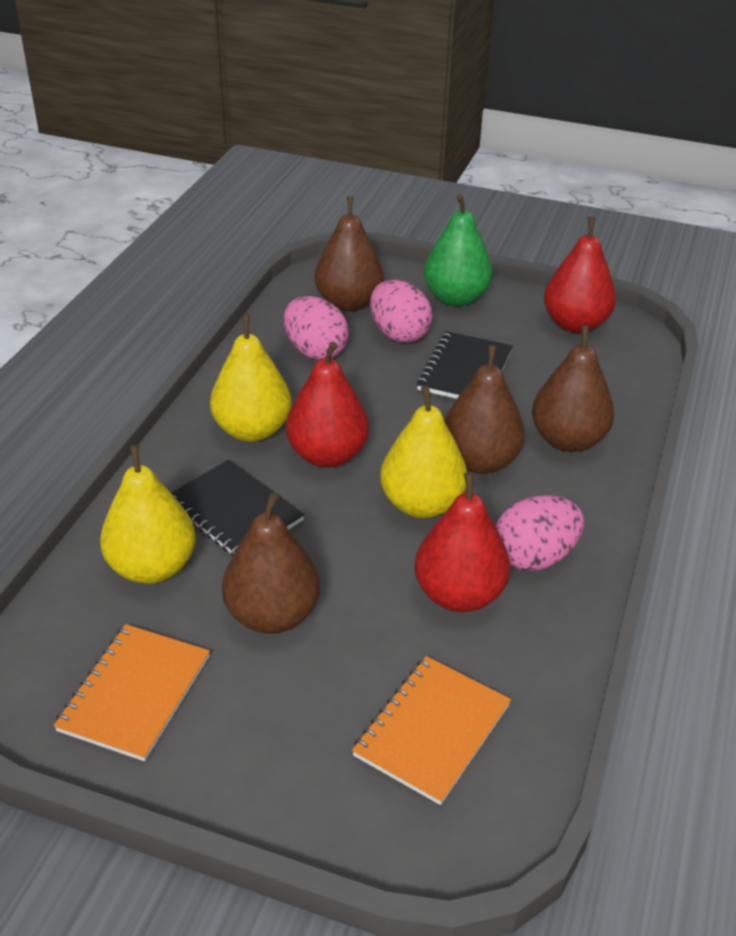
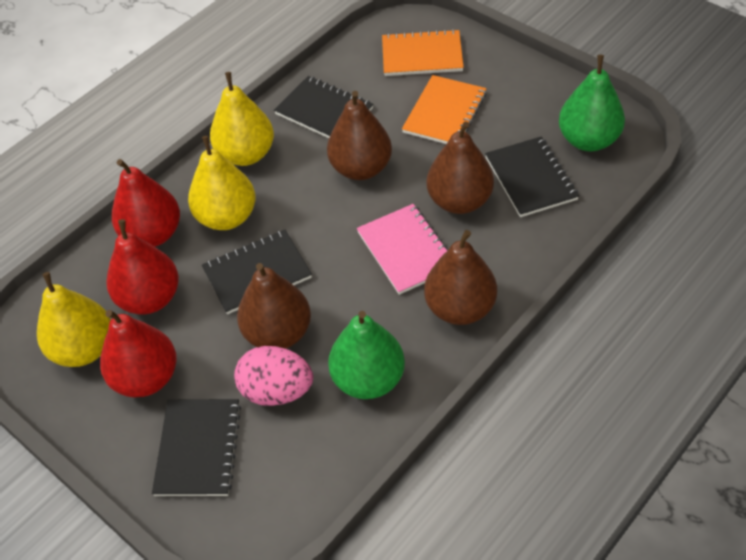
black notebook: 2 -> 4
green pear: 1 -> 2
pink egg: 3 -> 1
pink notebook: 0 -> 1

